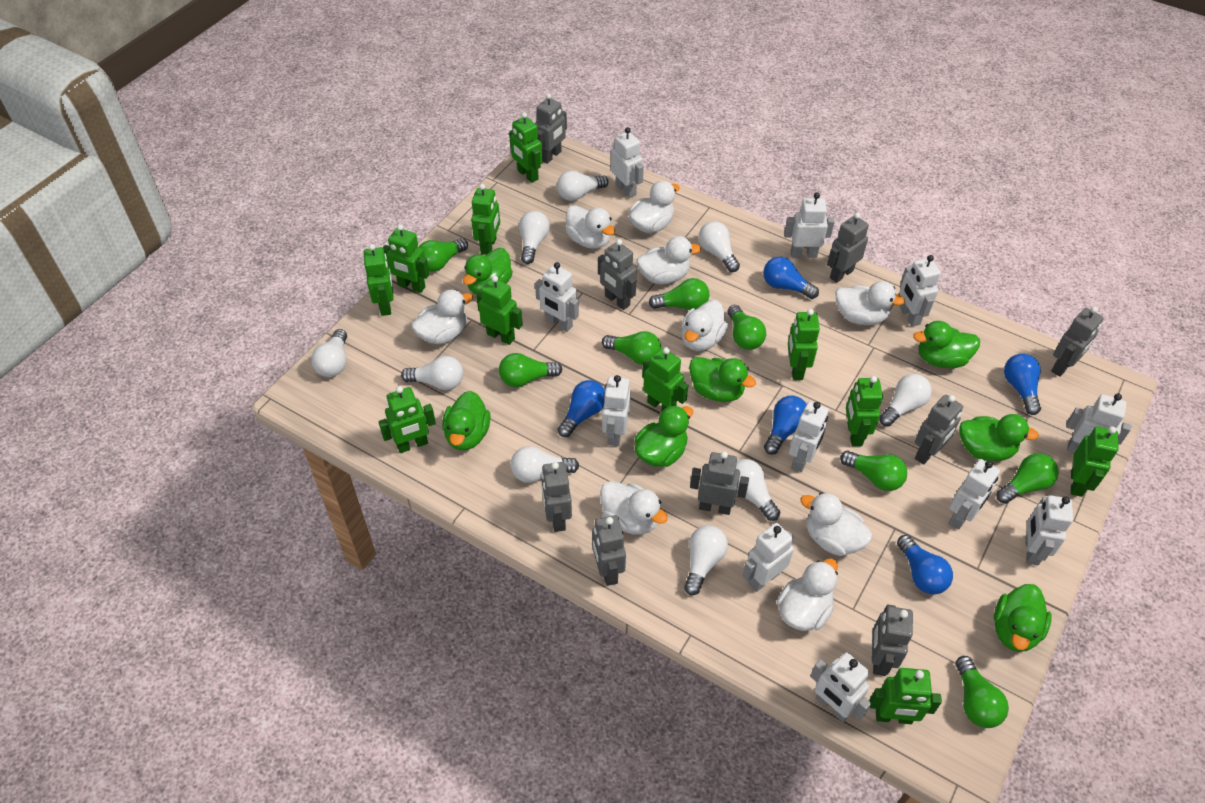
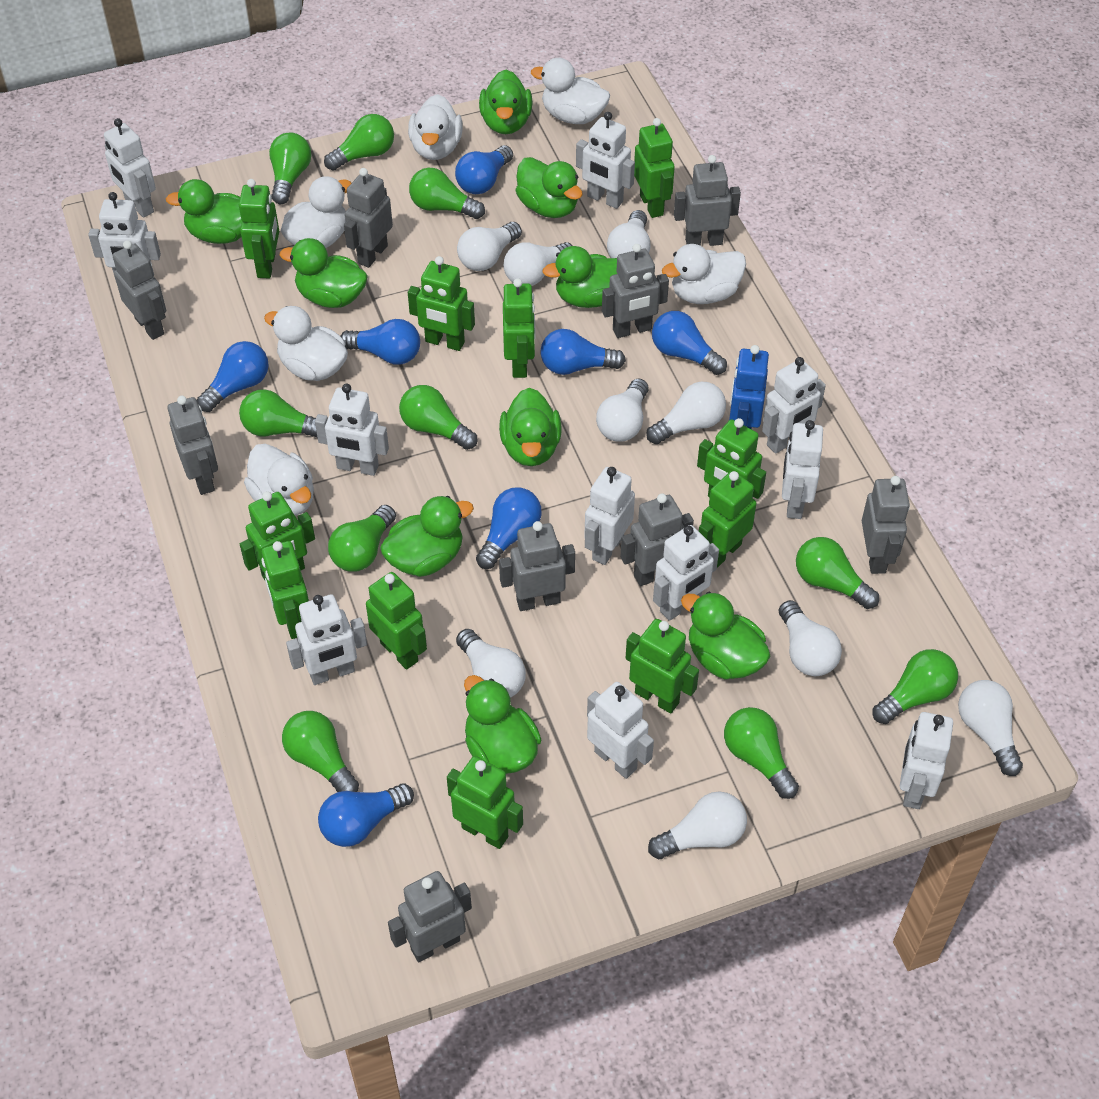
blue light bulb: 5 -> 7
blue robot: 0 -> 1
green duck: 7 -> 9
green light bulb: 8 -> 10
white duck: 9 -> 6

